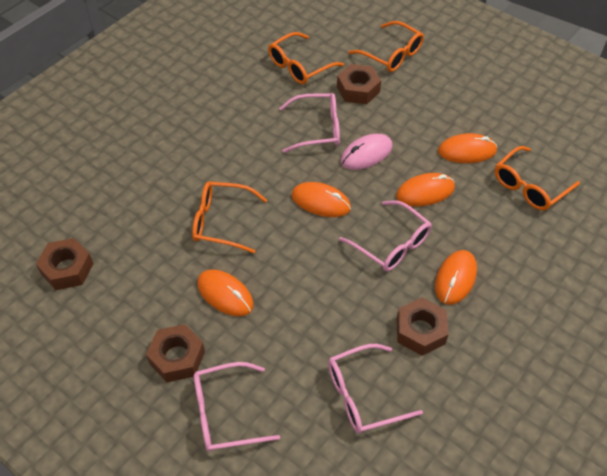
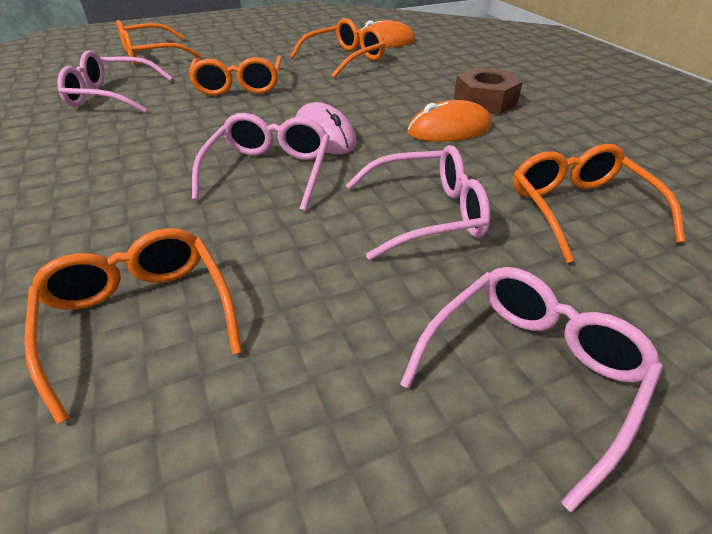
brown nut: 4 -> 1
orange glasses: 4 -> 5
orange mouse: 5 -> 2

